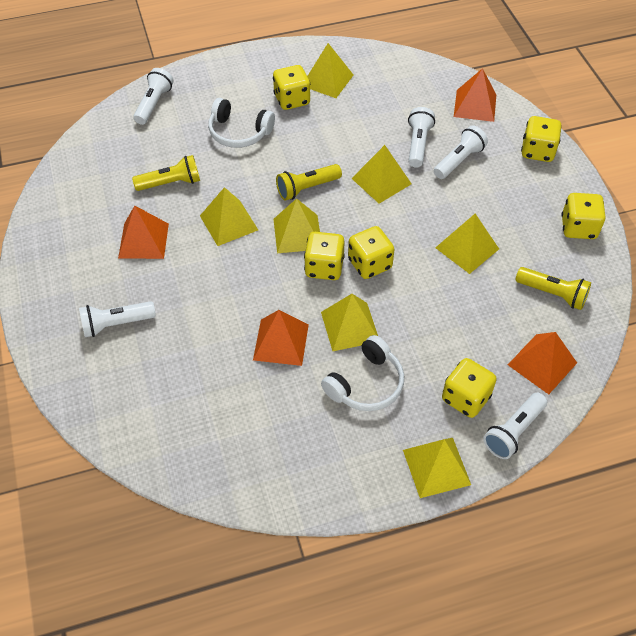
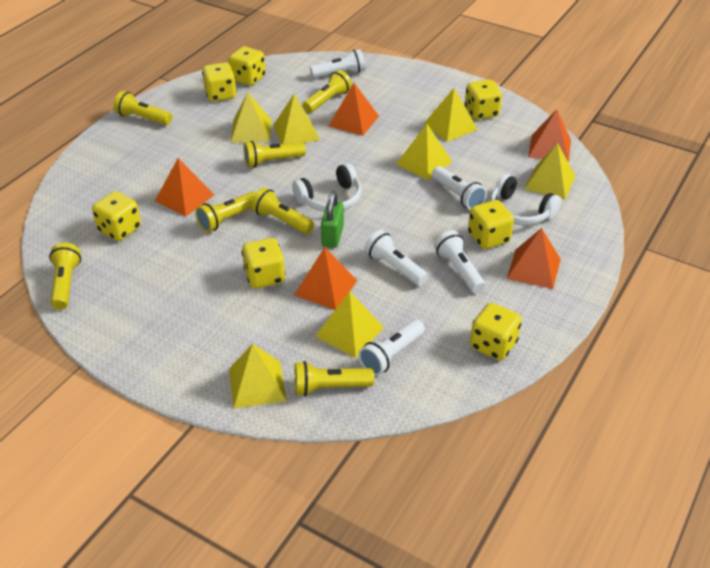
green padlock: 0 -> 1
orange pyramid: 4 -> 5
yellow dice: 6 -> 7
yellow flashlight: 3 -> 7

